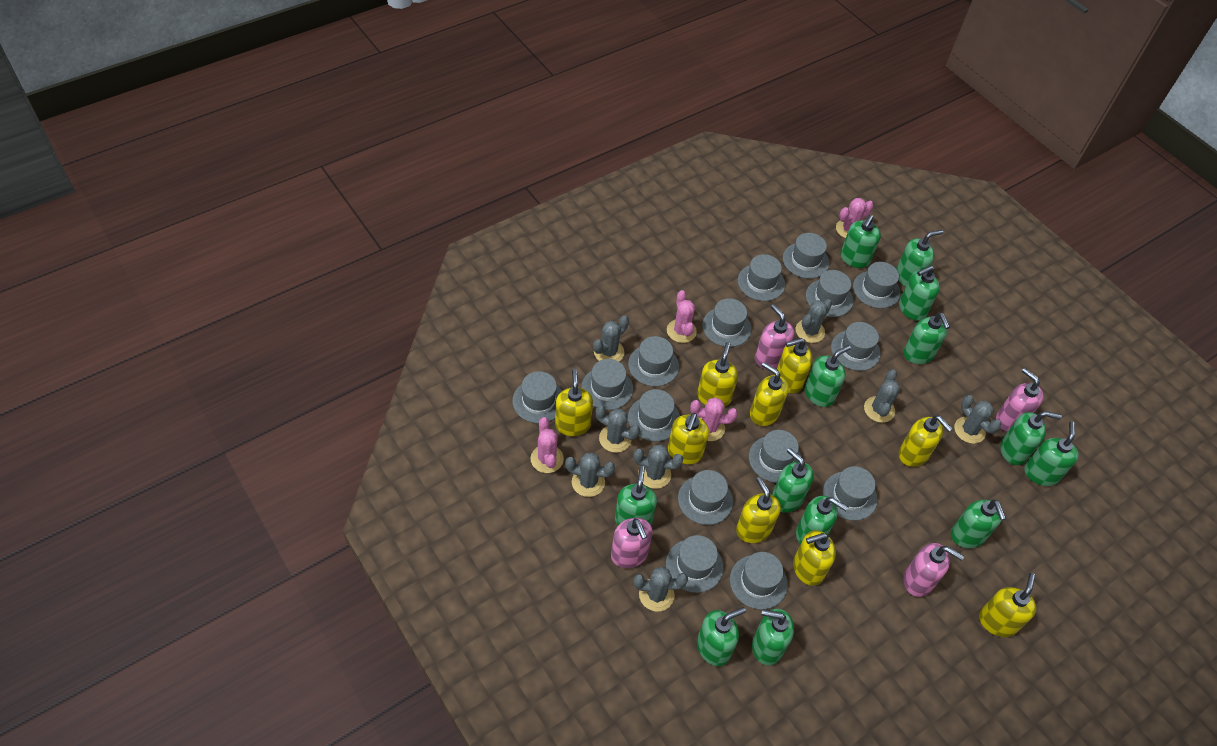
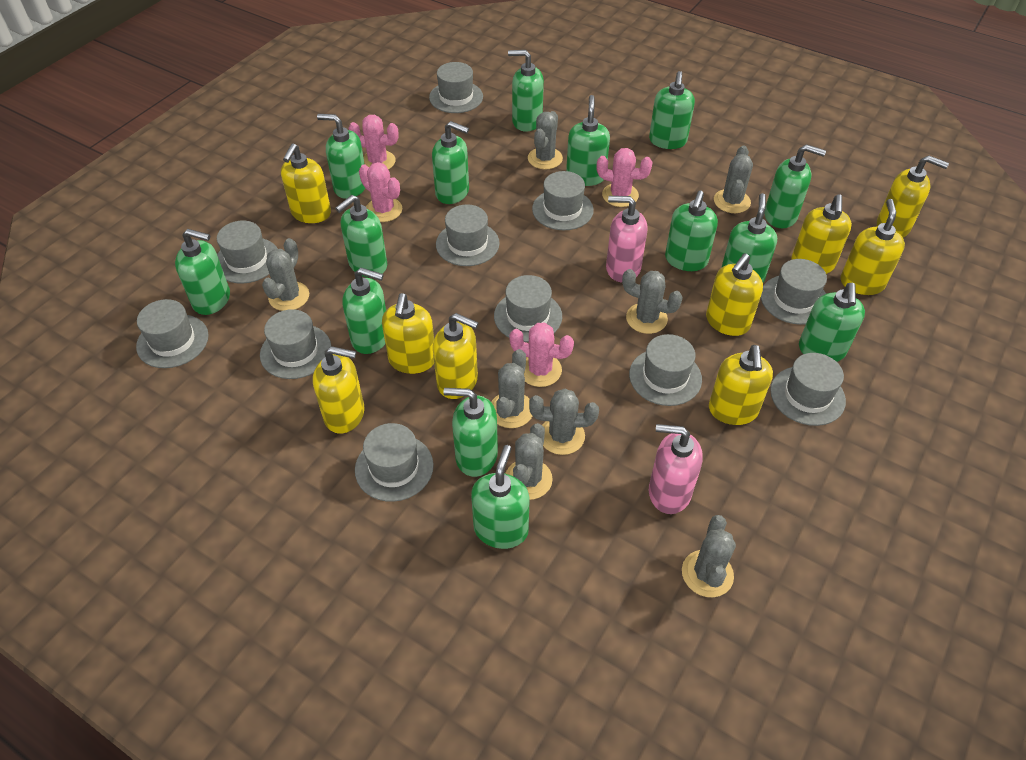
green soap dispenser: 13 -> 14
grey hat: 15 -> 11
pink soap dispenser: 4 -> 2

